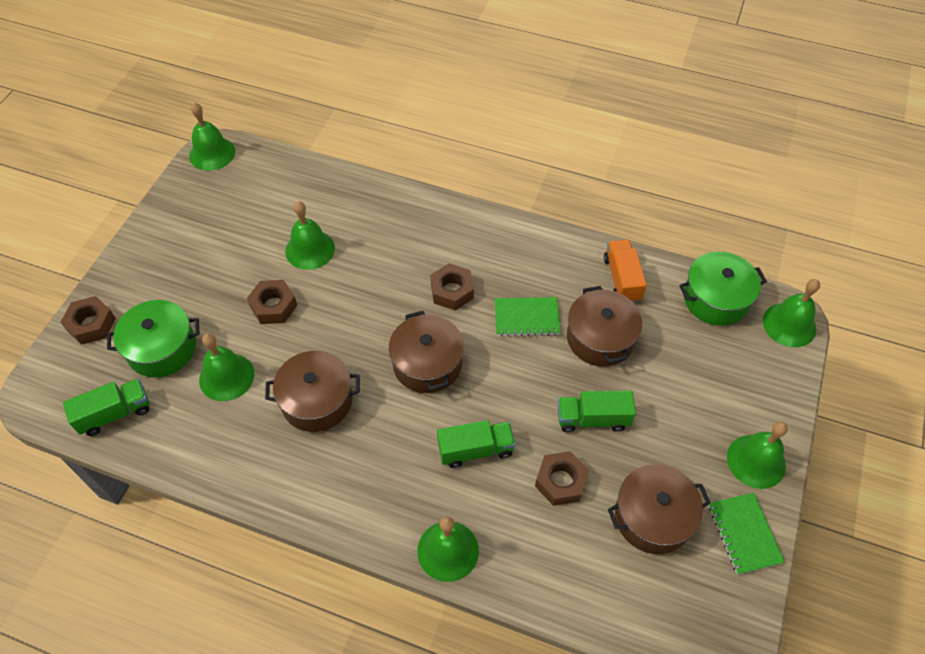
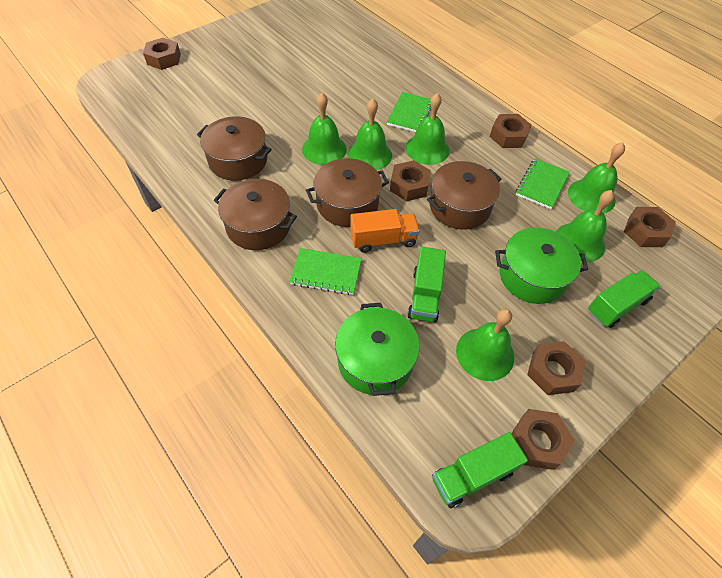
brown nut: 4 -> 6
green notebook: 2 -> 3

